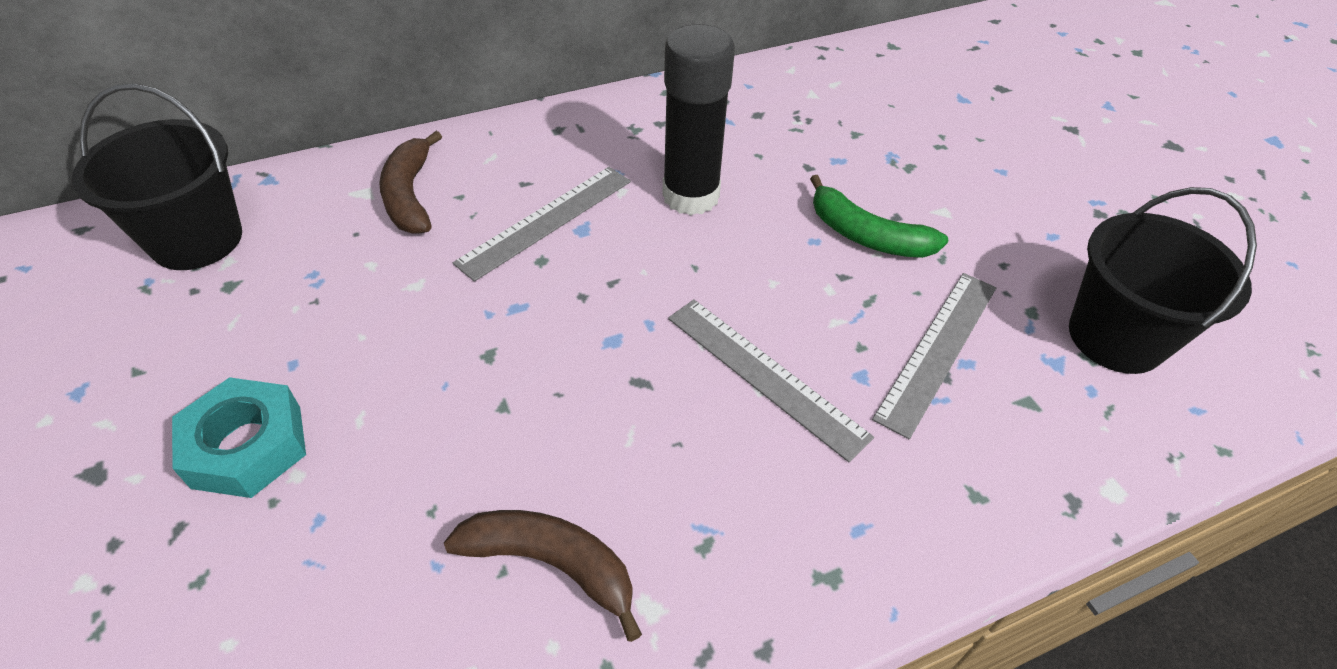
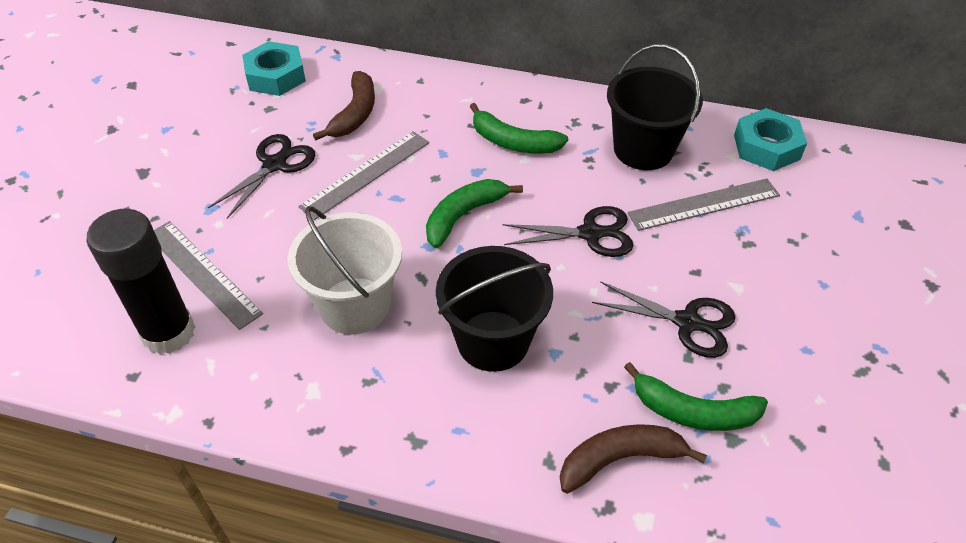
black scissors: 0 -> 3
green banana: 1 -> 3
turquoise nut: 1 -> 2
white bucket: 0 -> 1

